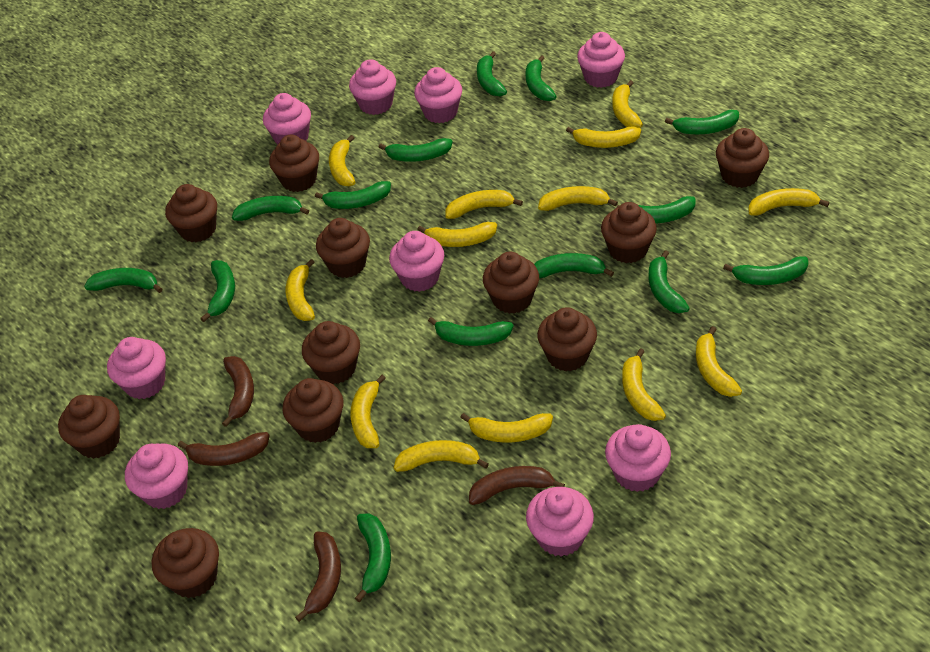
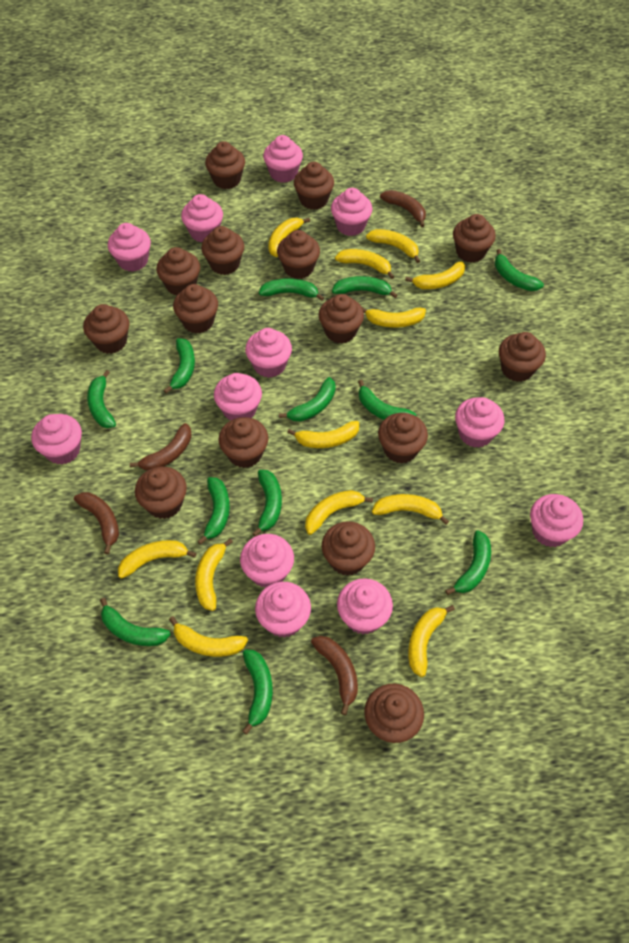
brown cupcake: 11 -> 15
green banana: 14 -> 12
pink cupcake: 9 -> 12
yellow banana: 13 -> 12

